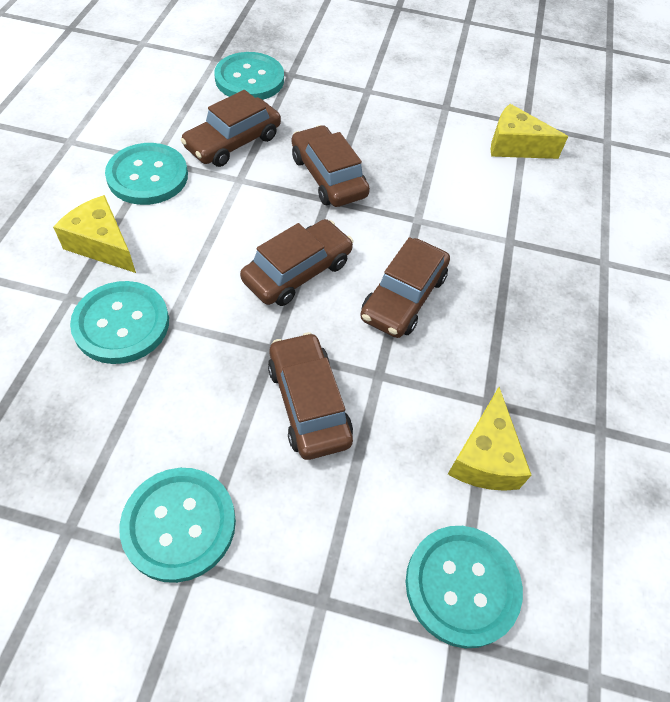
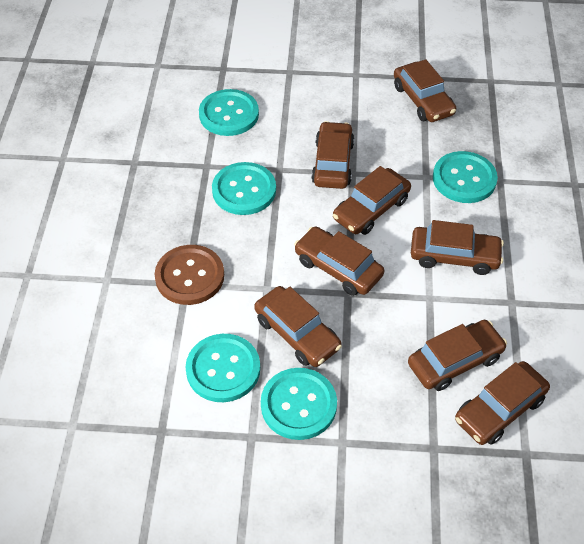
brown button: 0 -> 1
brown car: 5 -> 8
yellow cheese: 3 -> 0

